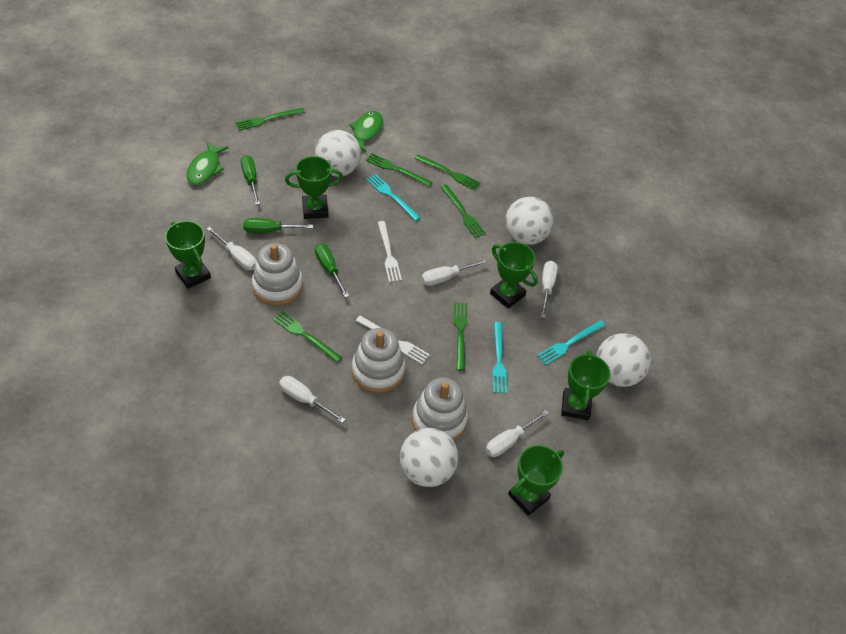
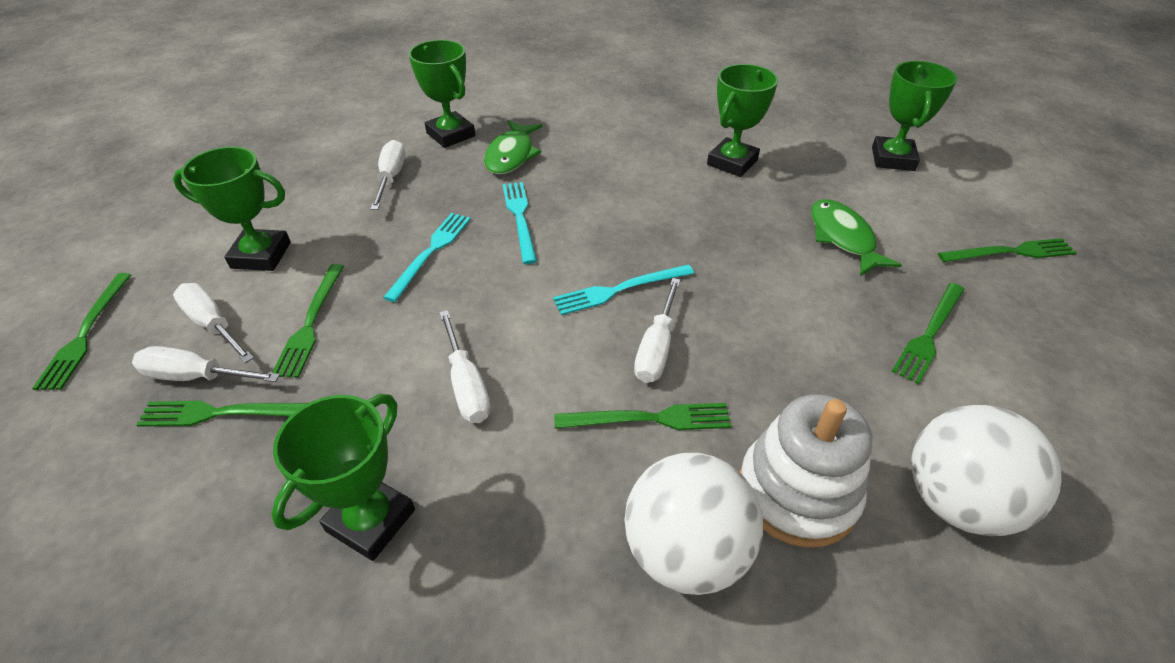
green screwdriver: 3 -> 0
white ball: 4 -> 2
white fork: 2 -> 0
white stacking toy: 3 -> 1

